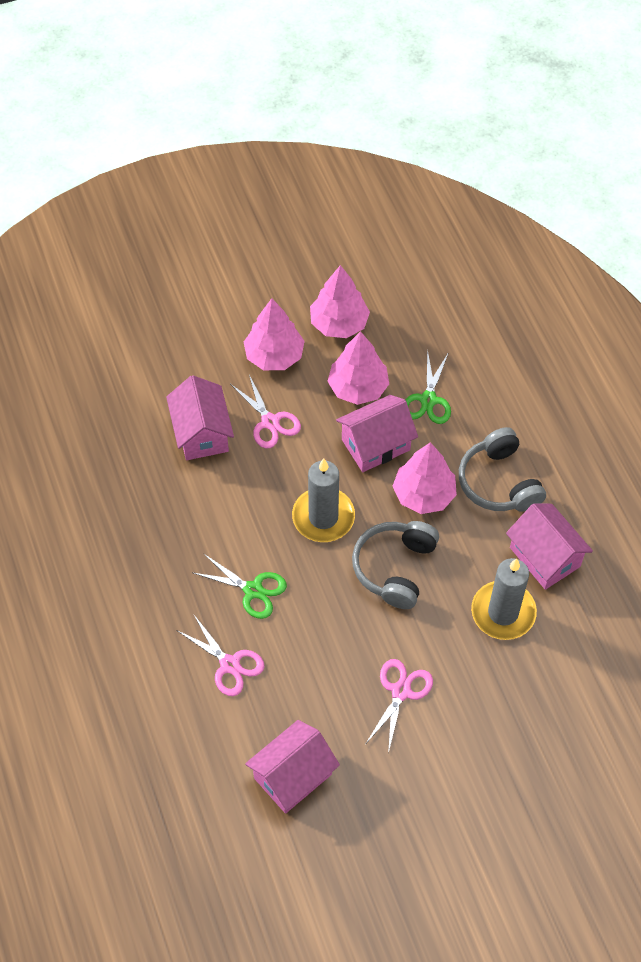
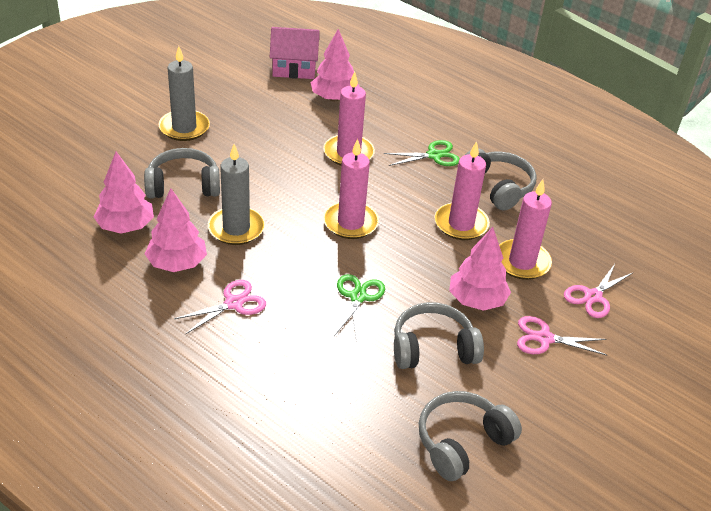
grey headphones: 2 -> 4
pink candle: 0 -> 4
pink house: 4 -> 1

